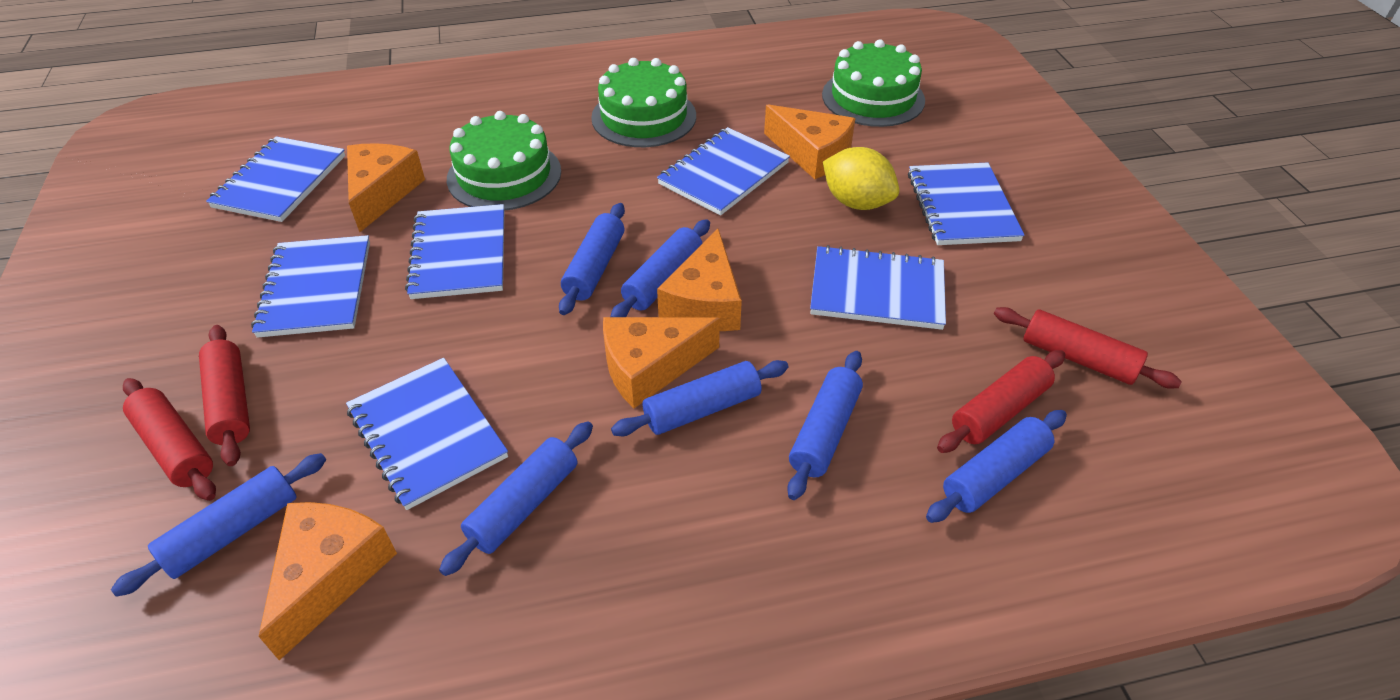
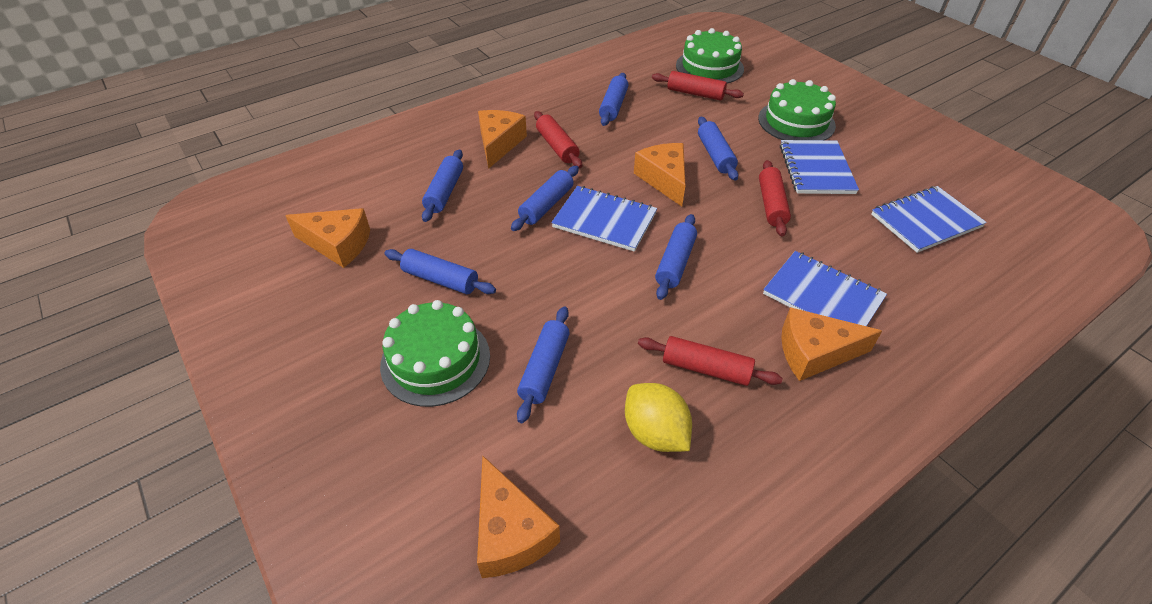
blue notebook: 7 -> 4

